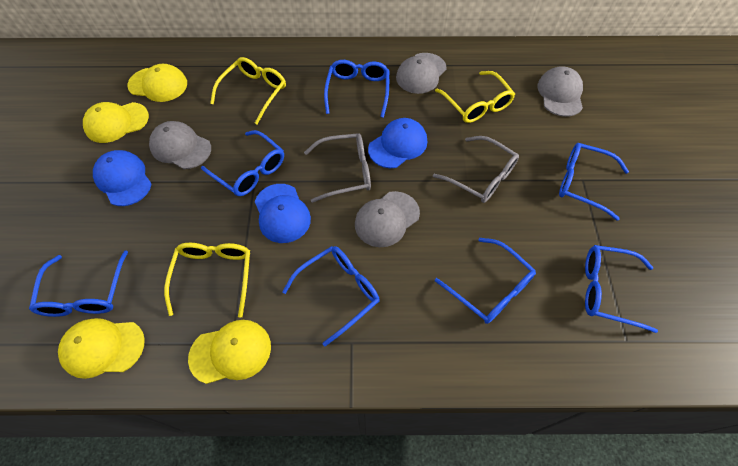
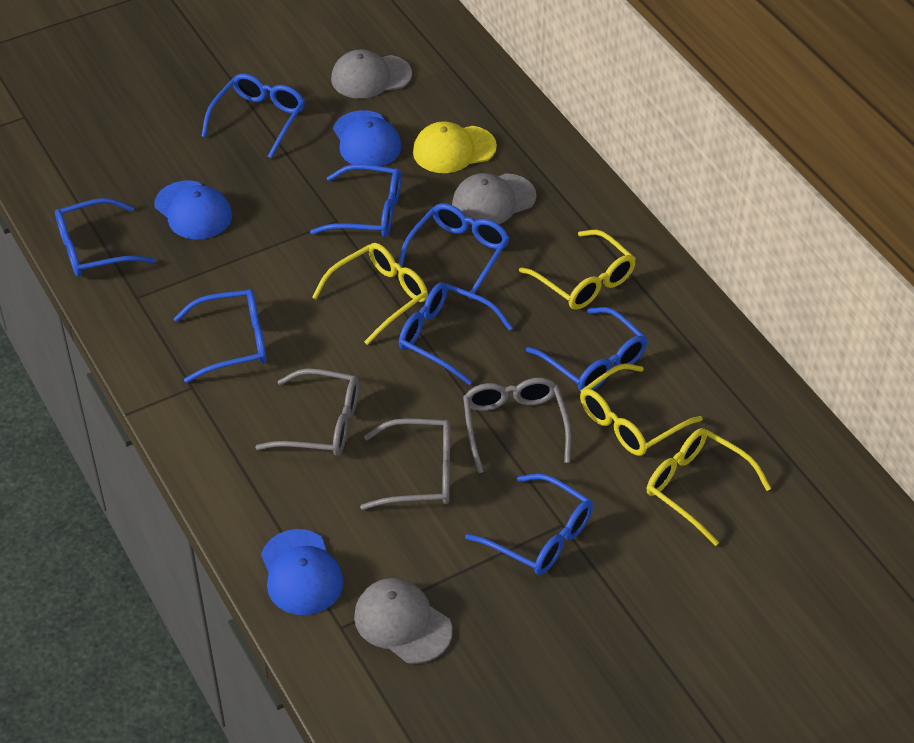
blue glasses: 7 -> 8
grey cap: 4 -> 3
grey glasses: 2 -> 3
yellow cap: 4 -> 1
yellow glasses: 3 -> 4

